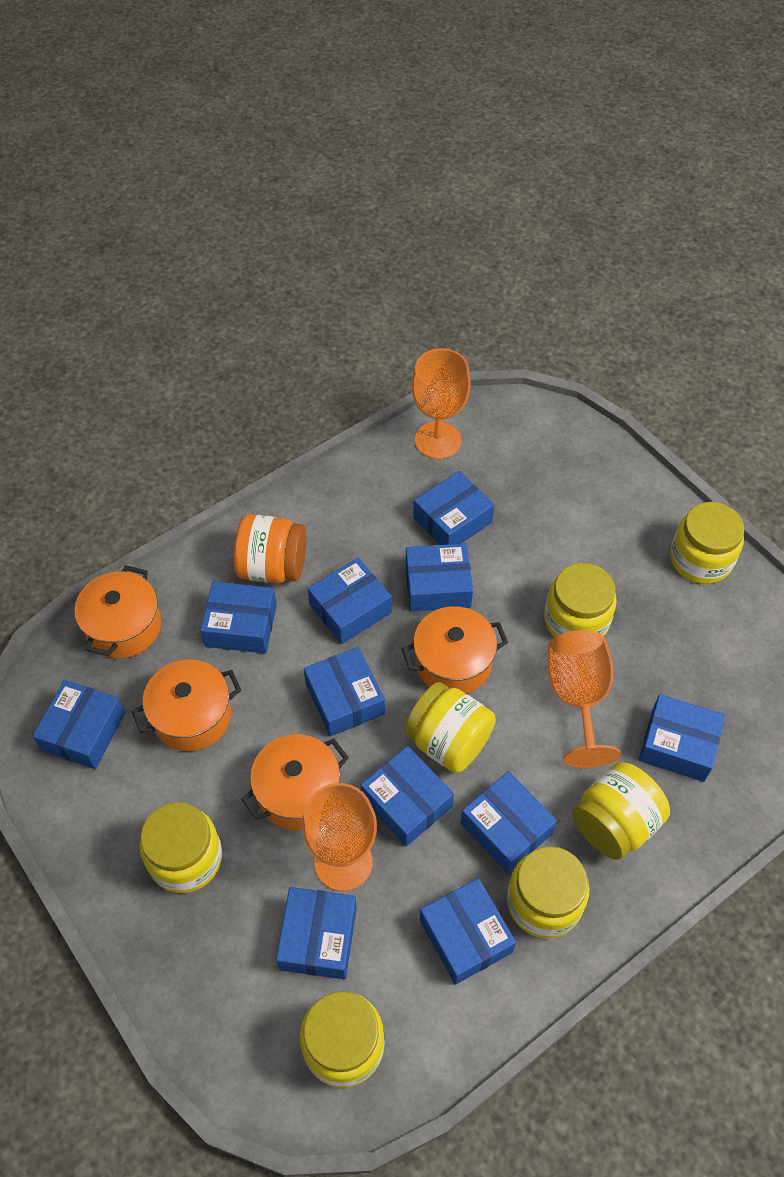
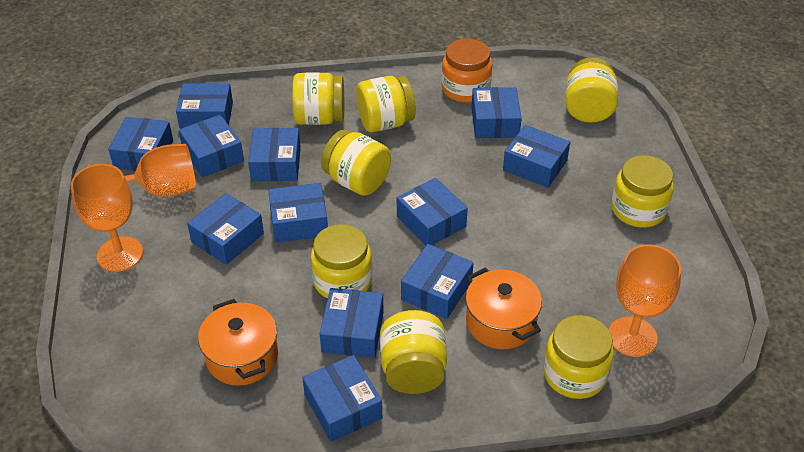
blue box: 11 -> 12
orange pot: 4 -> 2
yellow jar: 7 -> 8

